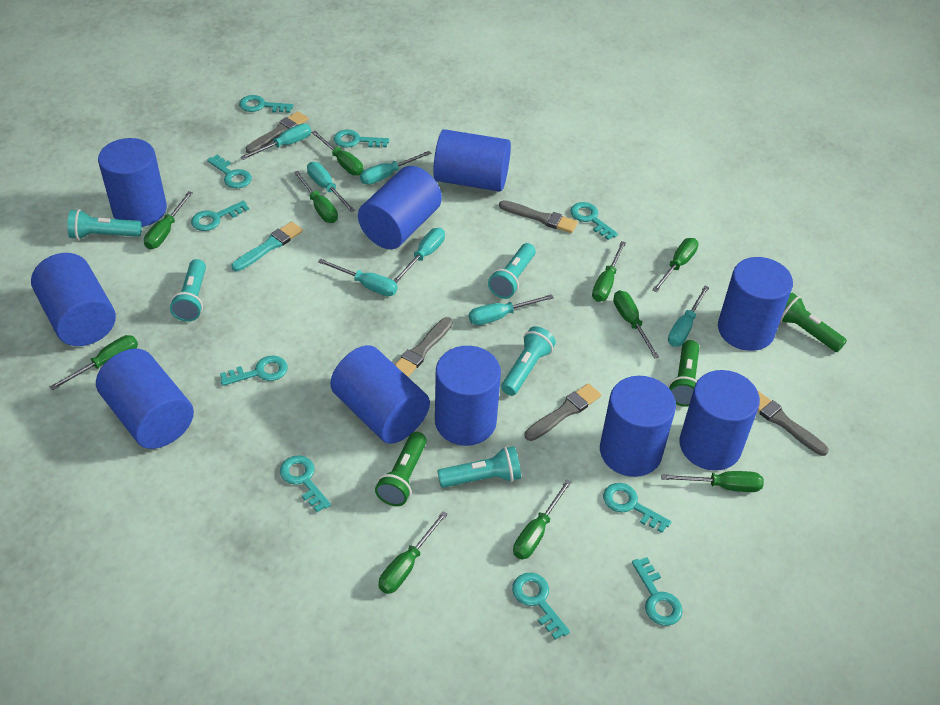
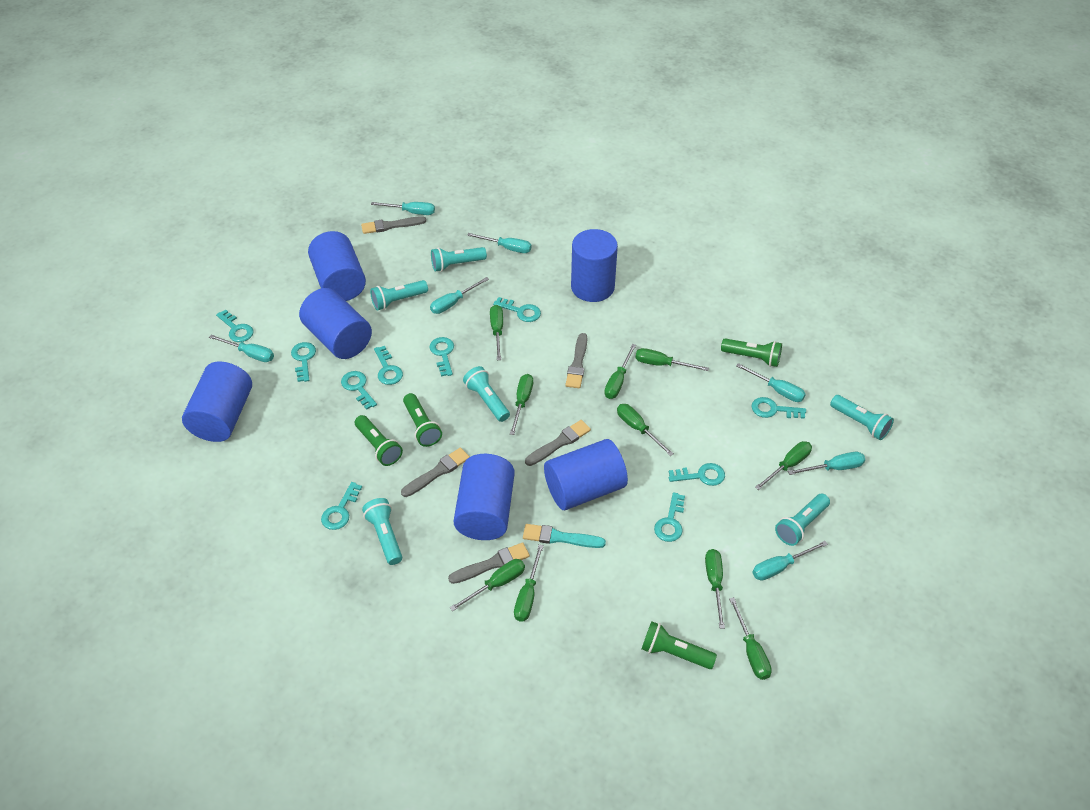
blue cylinder: 10 -> 6
green flashlight: 3 -> 4
turquoise flashlight: 5 -> 6

